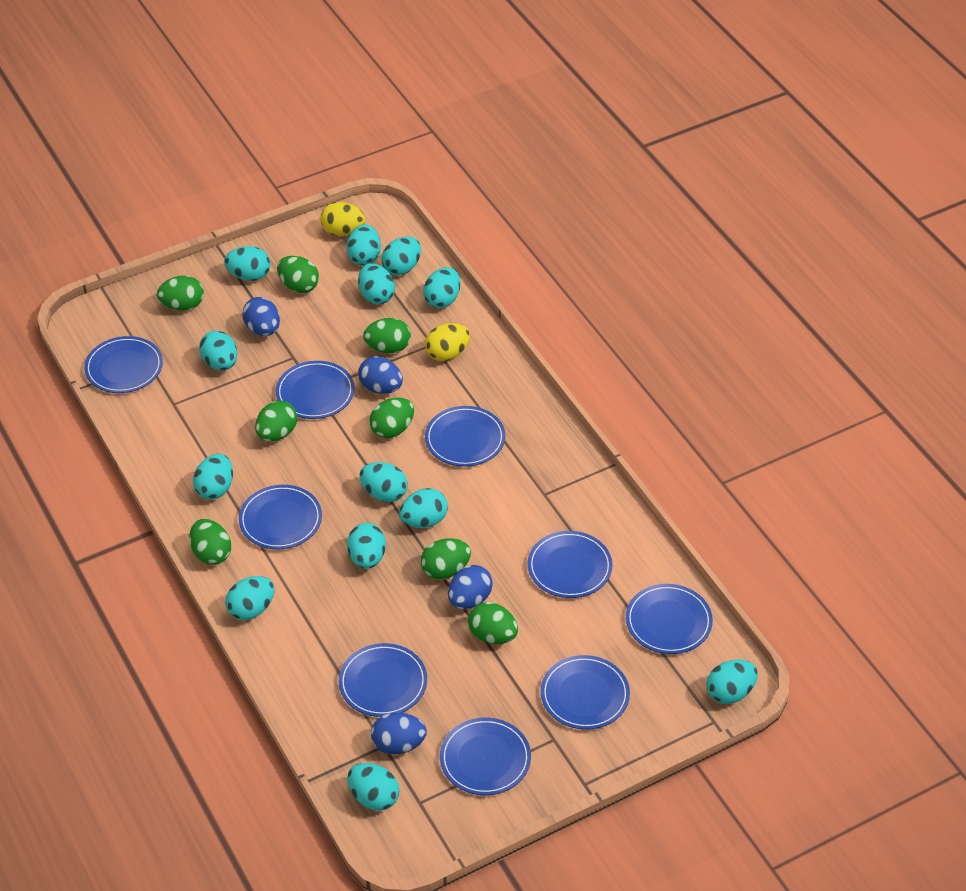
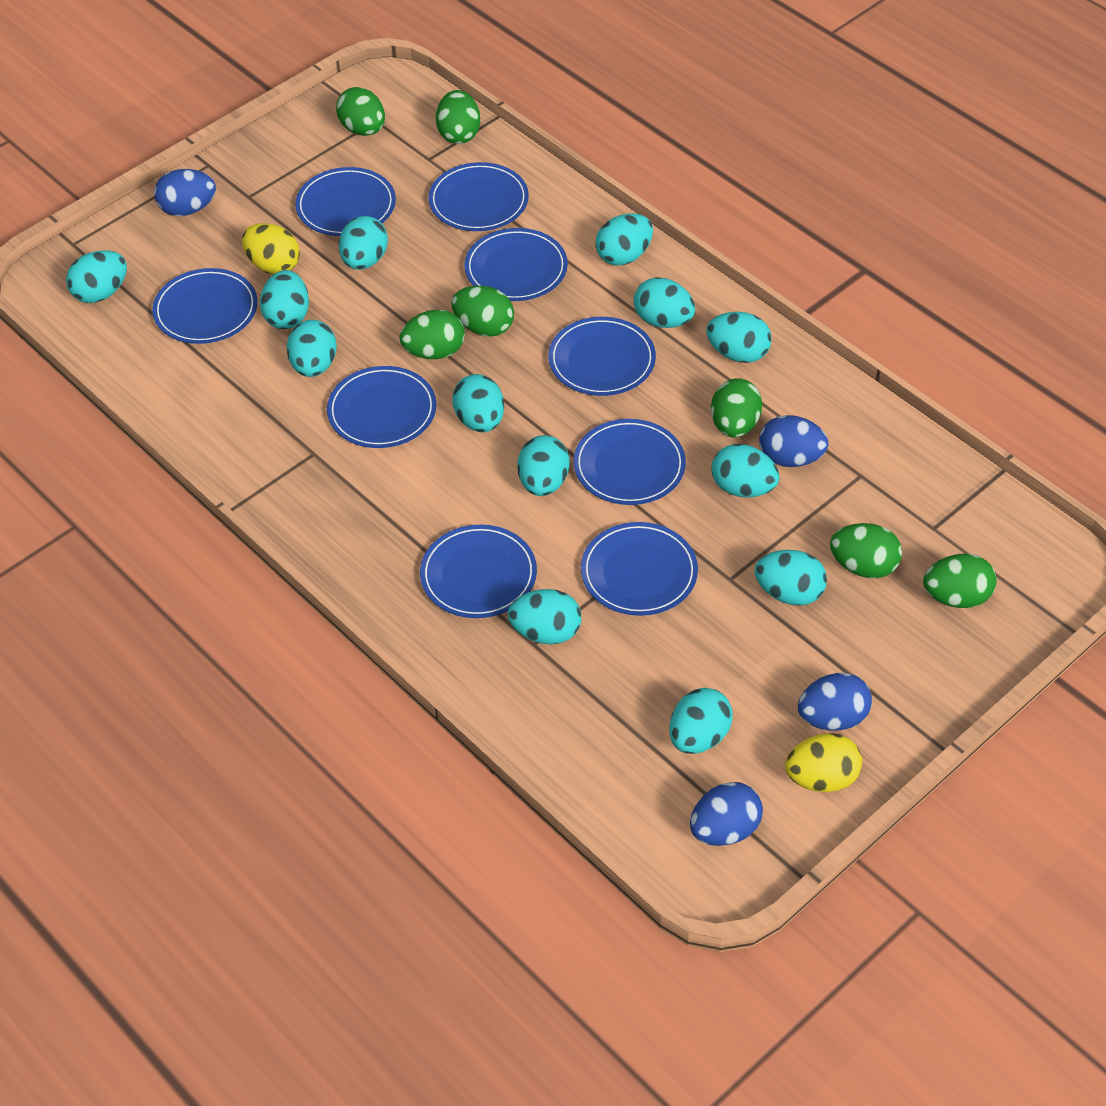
green egg: 8 -> 7

